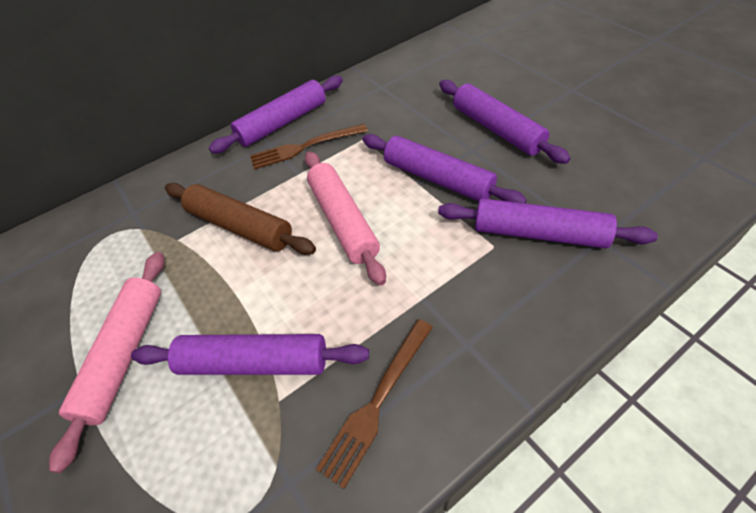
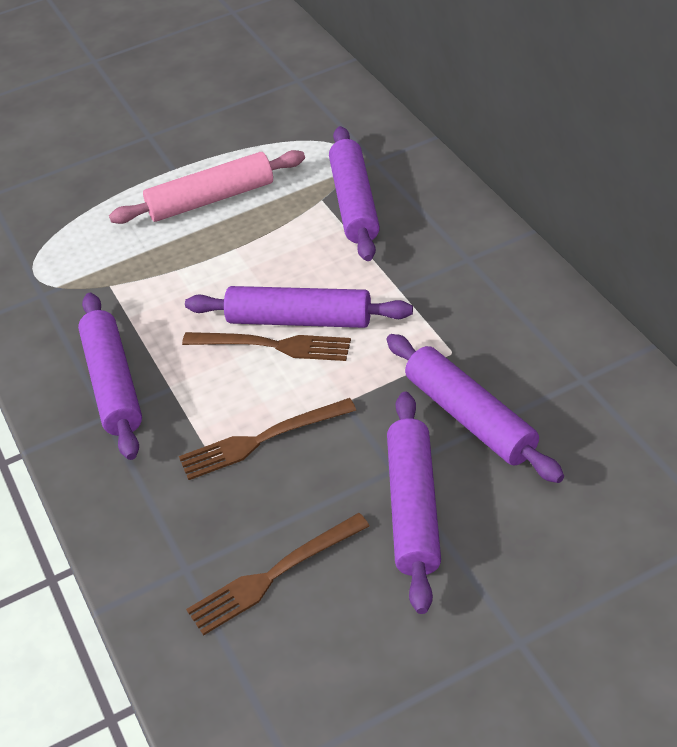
brown fork: 2 -> 3
brown rolling pin: 1 -> 0
pink rolling pin: 2 -> 1

